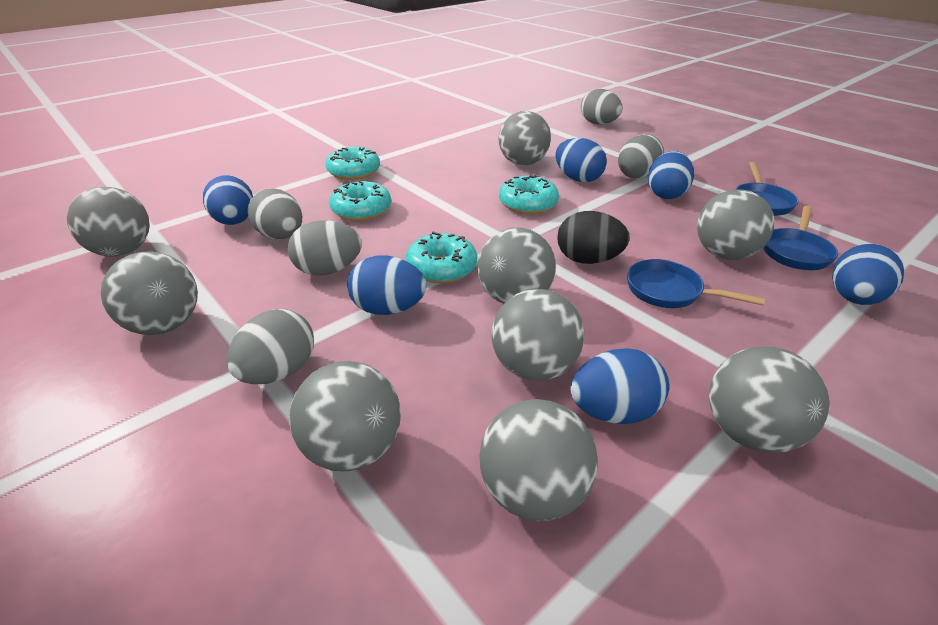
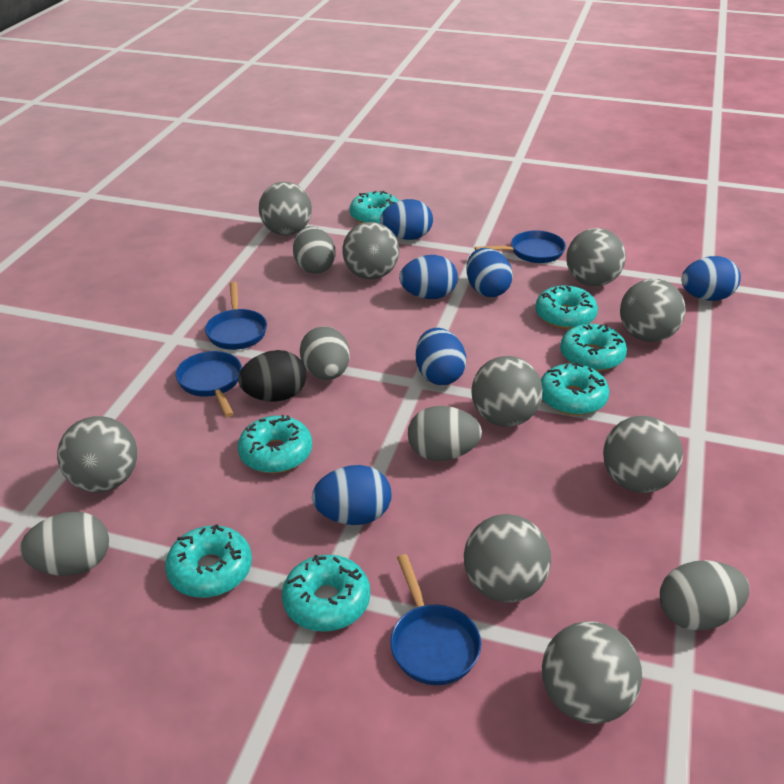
blue pan: 3 -> 4
turquoise donut: 4 -> 7

